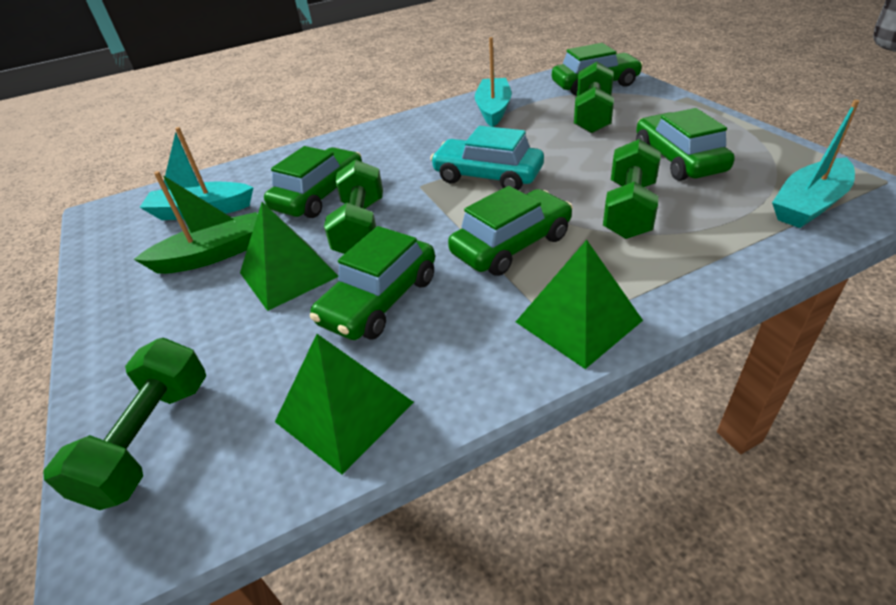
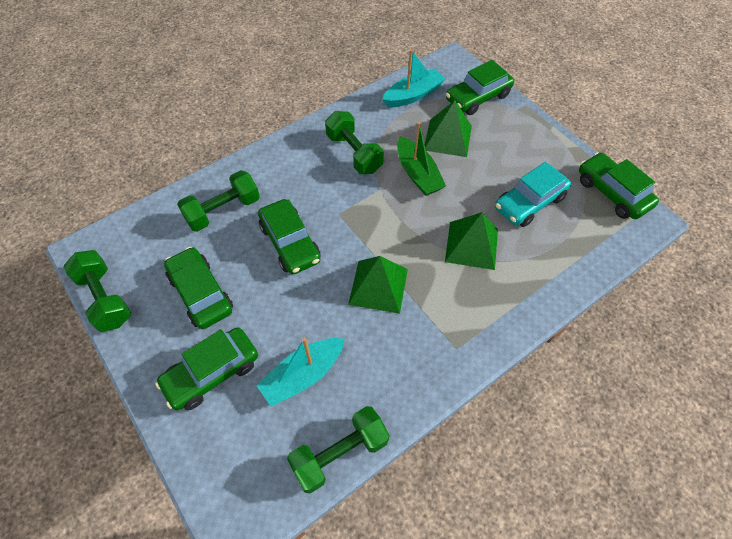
turquoise boat: 3 -> 2

